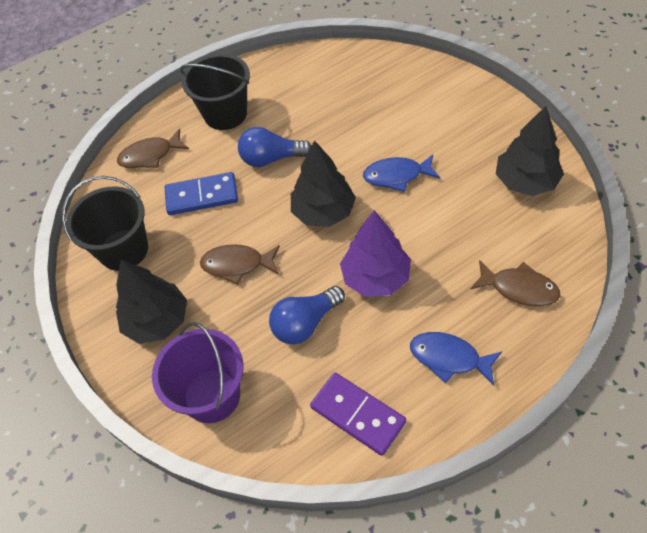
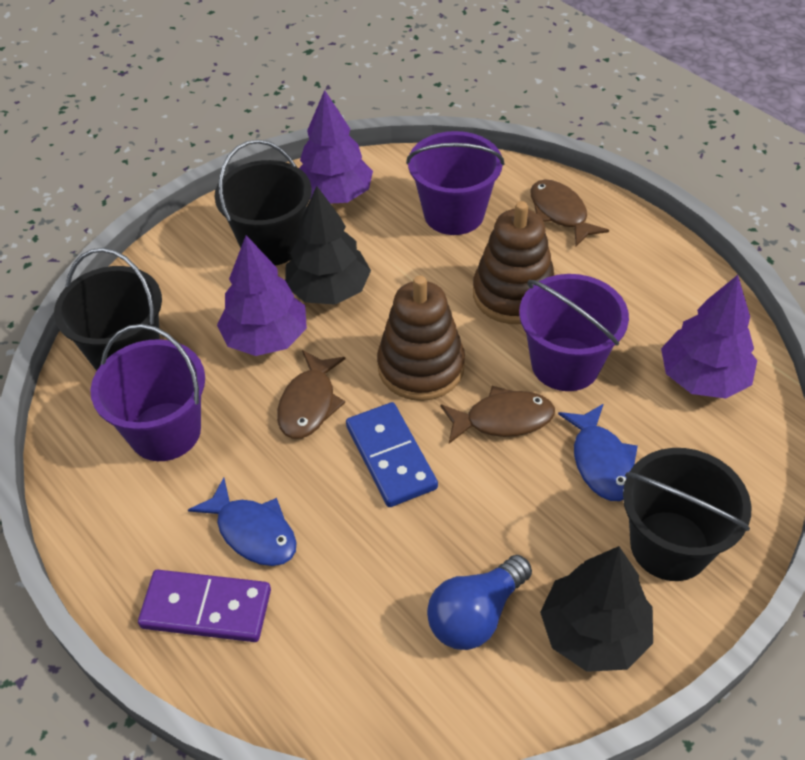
black bucket: 2 -> 3
black tree: 3 -> 2
blue light bulb: 2 -> 1
brown stacking toy: 0 -> 2
purple bucket: 1 -> 3
purple tree: 1 -> 3

